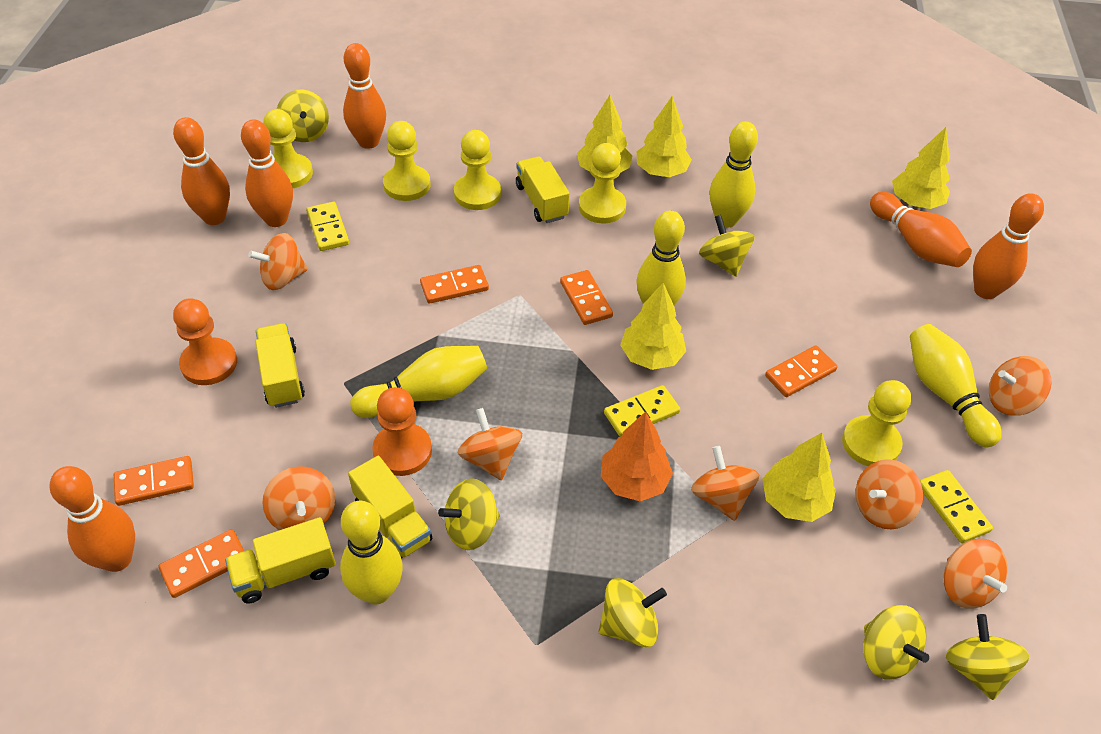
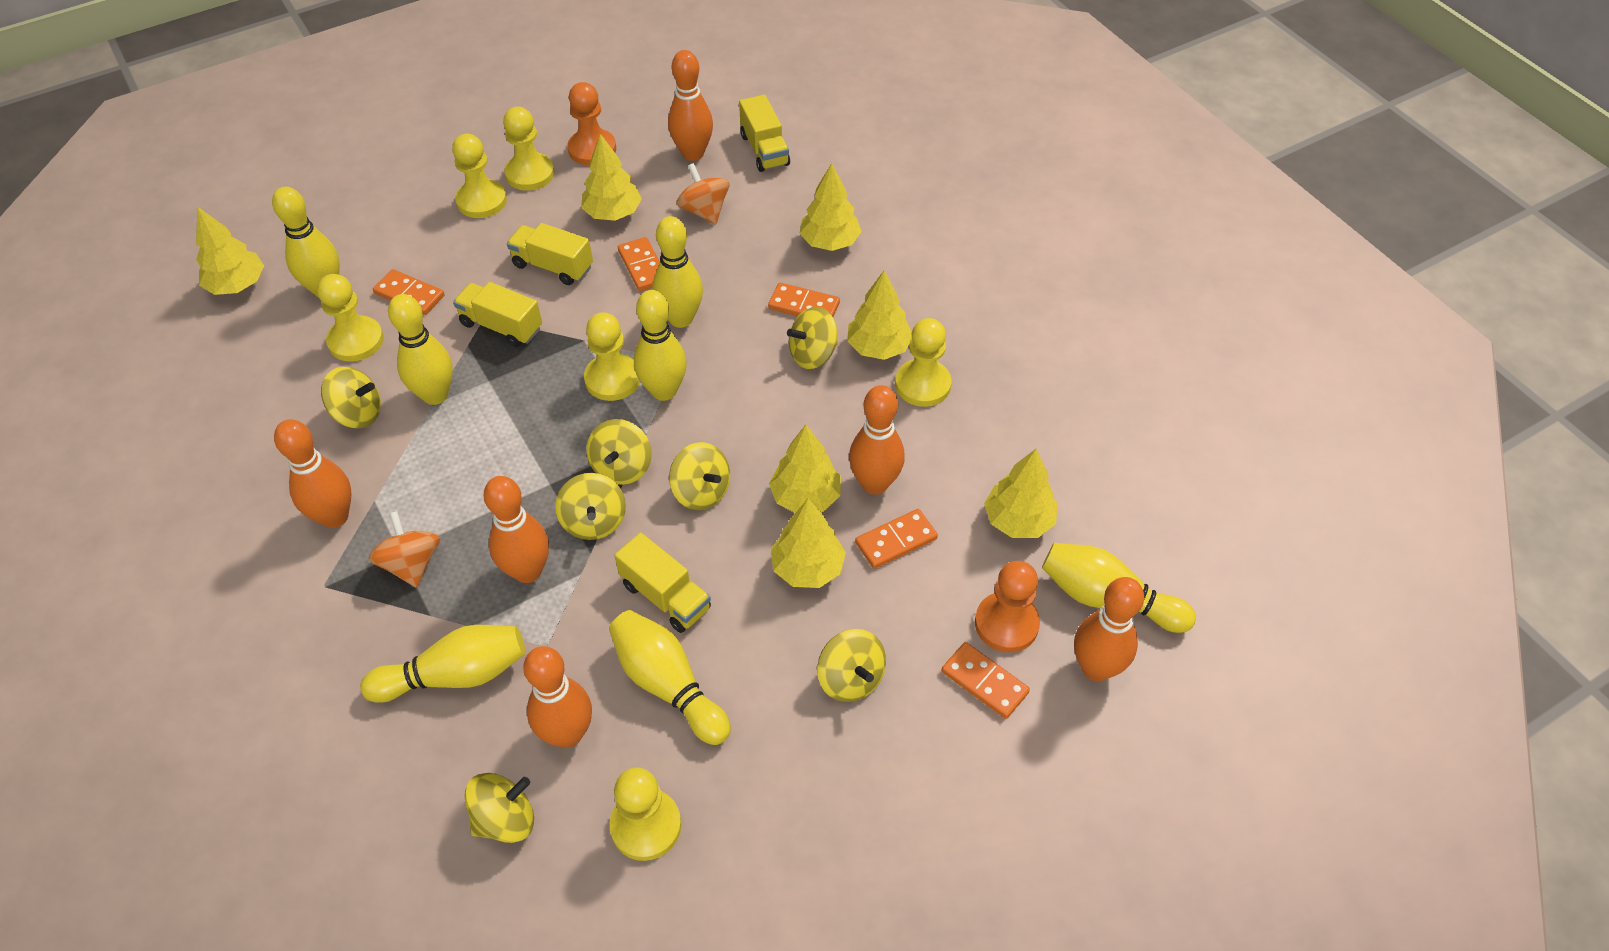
orange spinning top: 7 -> 2
orange tree: 1 -> 0
yellow bowling pin: 5 -> 7
yellow domino: 3 -> 0
yellow pawn: 5 -> 6
yellow spinning top: 6 -> 7
yellow tree: 5 -> 7

